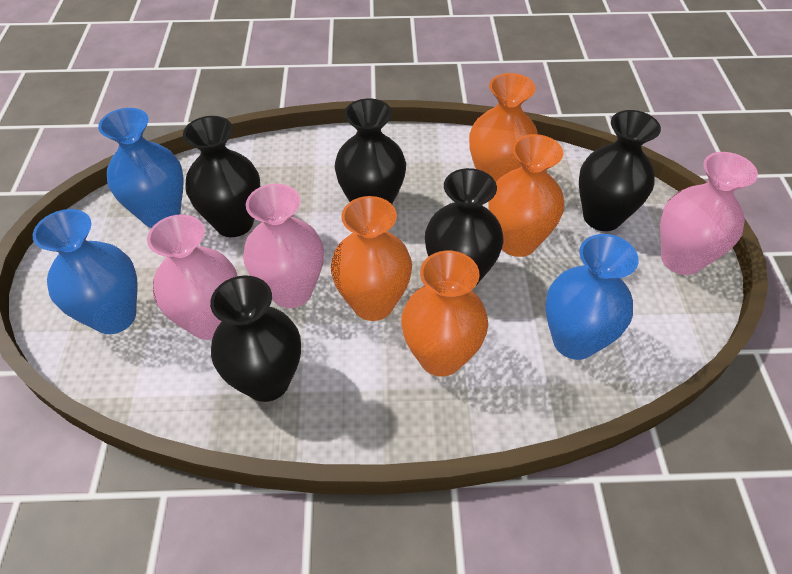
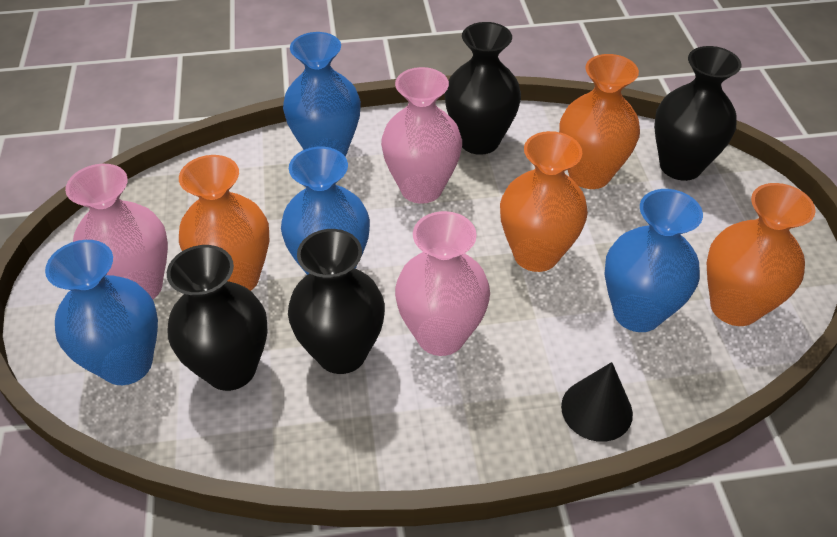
black cone: 0 -> 1
black vase: 5 -> 4
blue vase: 3 -> 4

